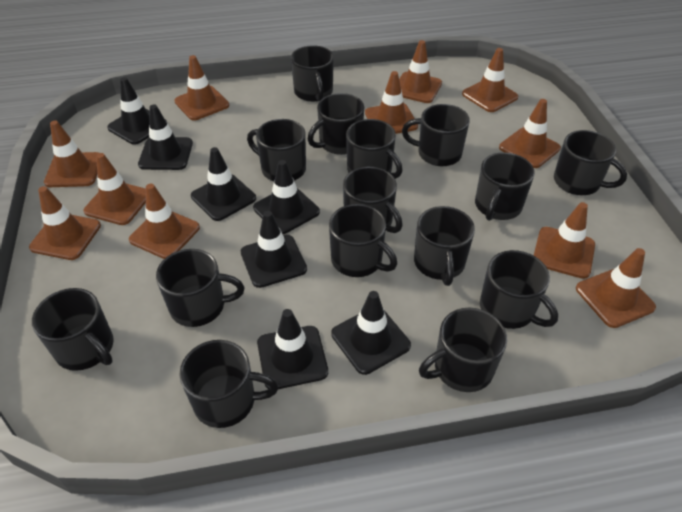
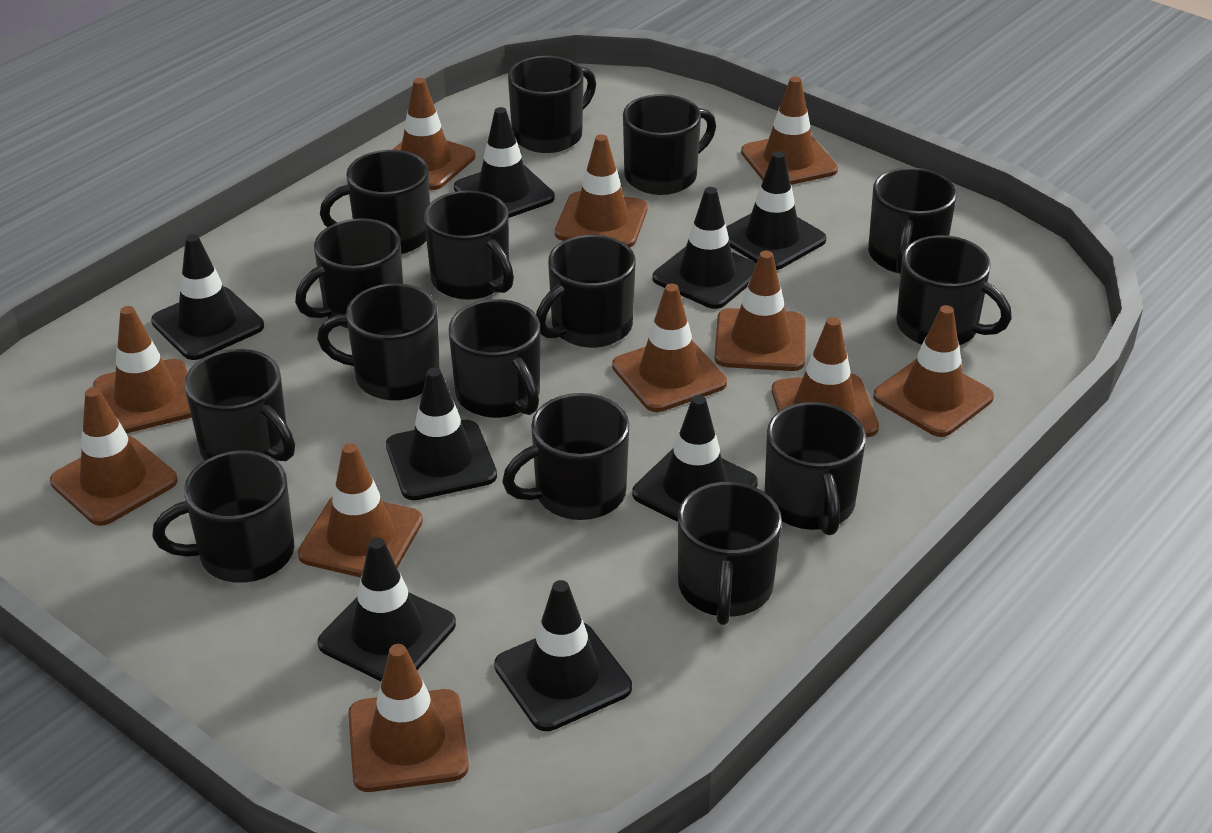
black traffic cone: 7 -> 8

